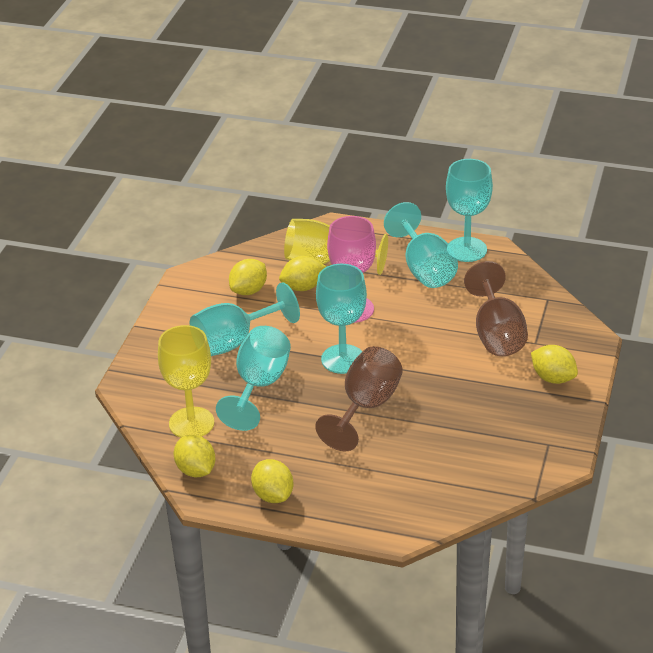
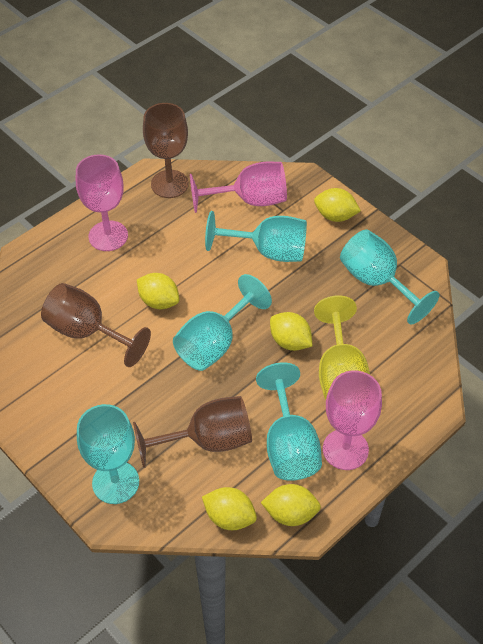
brown goblet: 2 -> 3
pink goblet: 1 -> 3
yellow goblet: 2 -> 1

